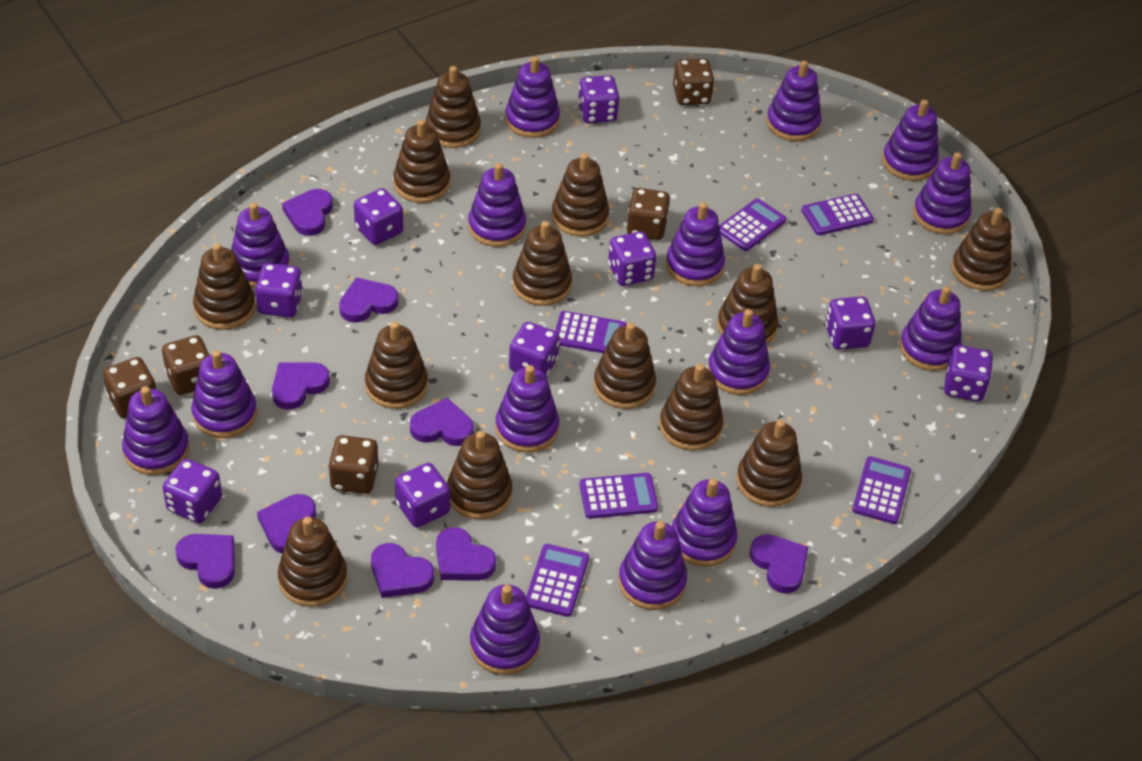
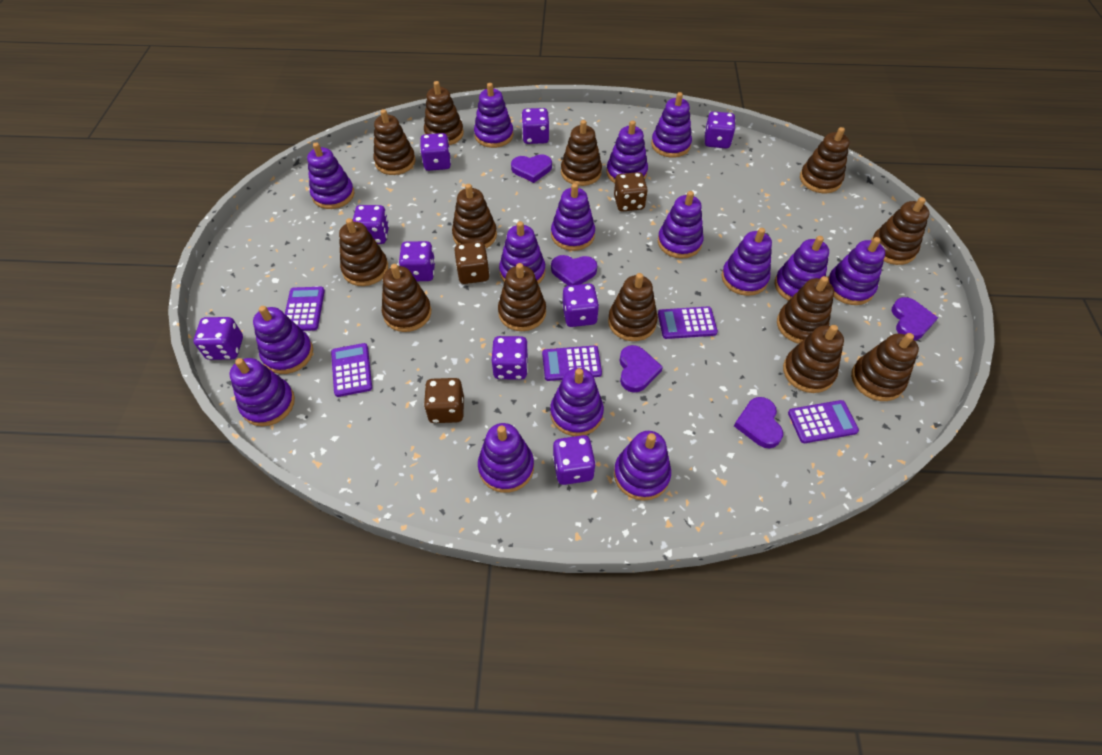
brown dice: 5 -> 3
purple calculator: 6 -> 5
purple heart: 9 -> 5

